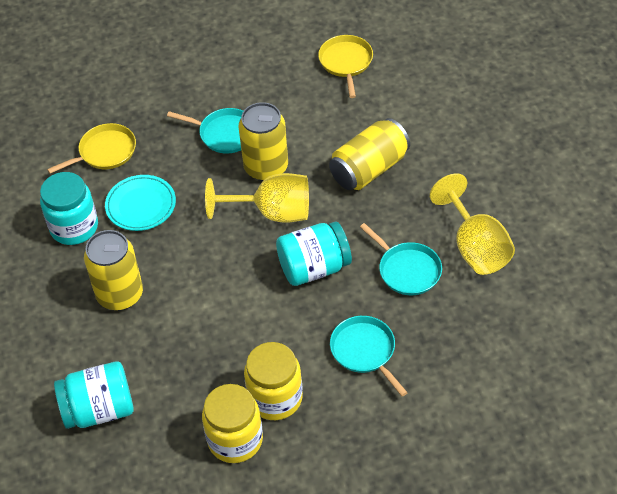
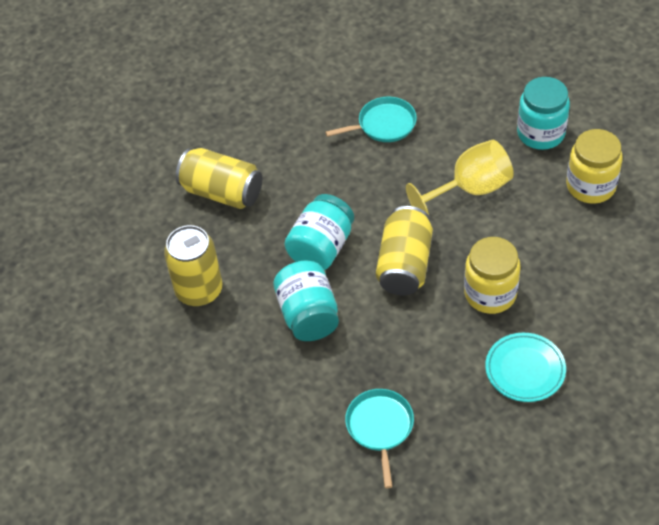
turquoise pan: 3 -> 2
yellow goblet: 2 -> 1
yellow pan: 2 -> 0

